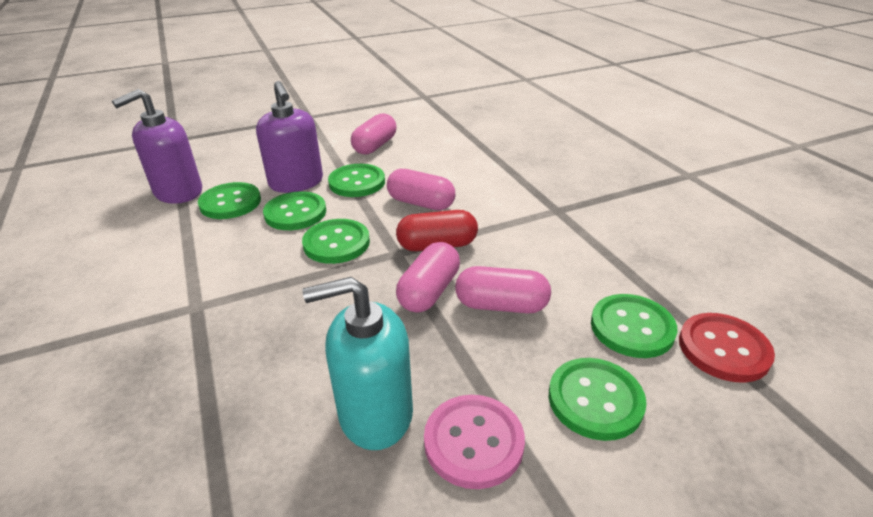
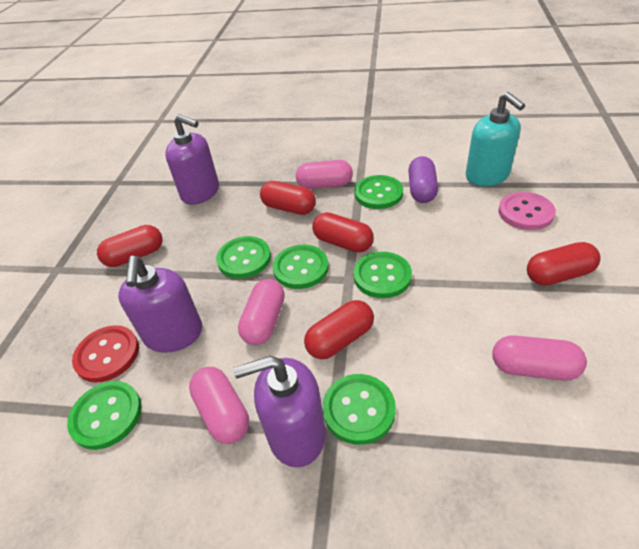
purple capsule: 0 -> 1
purple soap dispenser: 2 -> 3
red capsule: 1 -> 5

